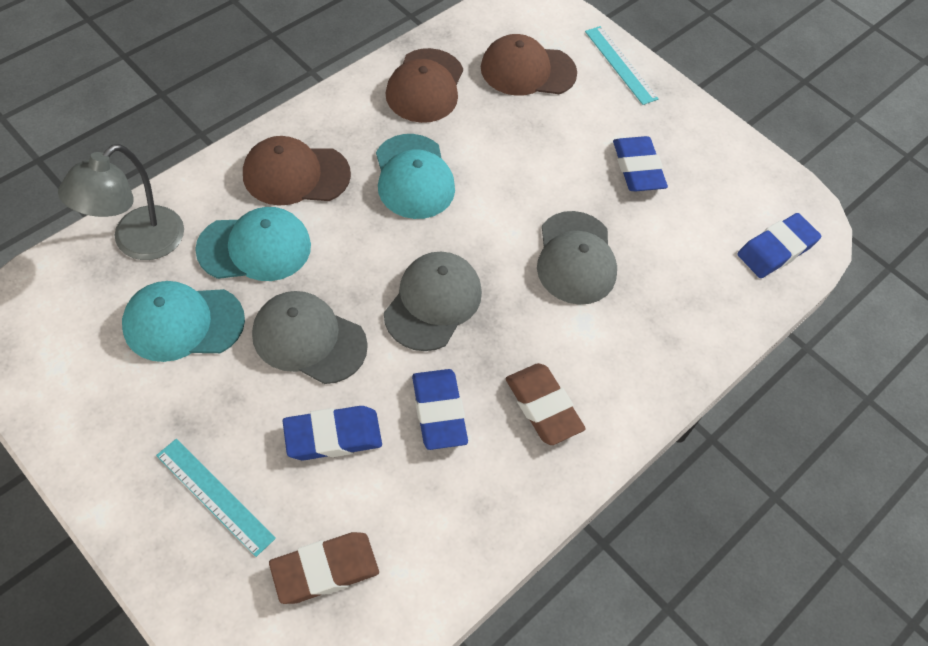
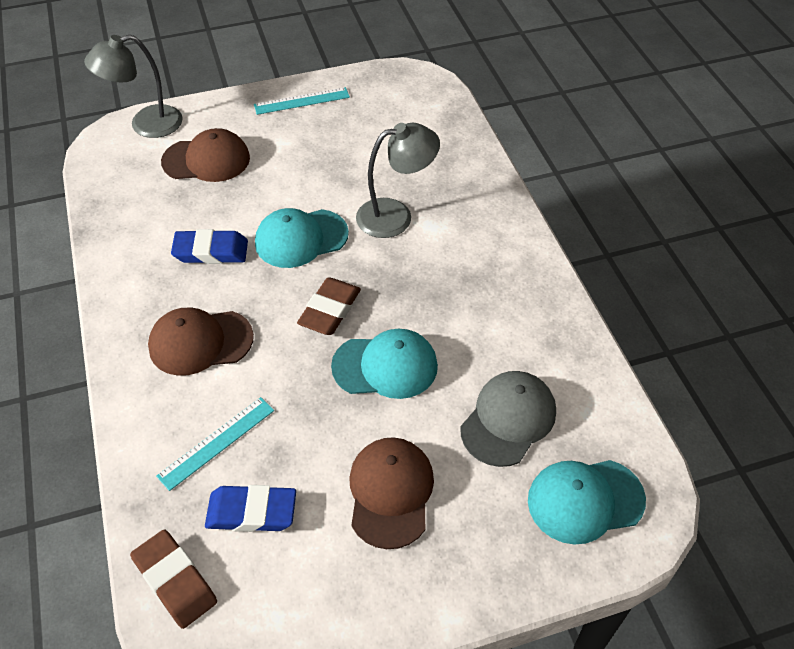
blue eraser: 4 -> 2
grey cap: 3 -> 1
grey lamp: 1 -> 2

